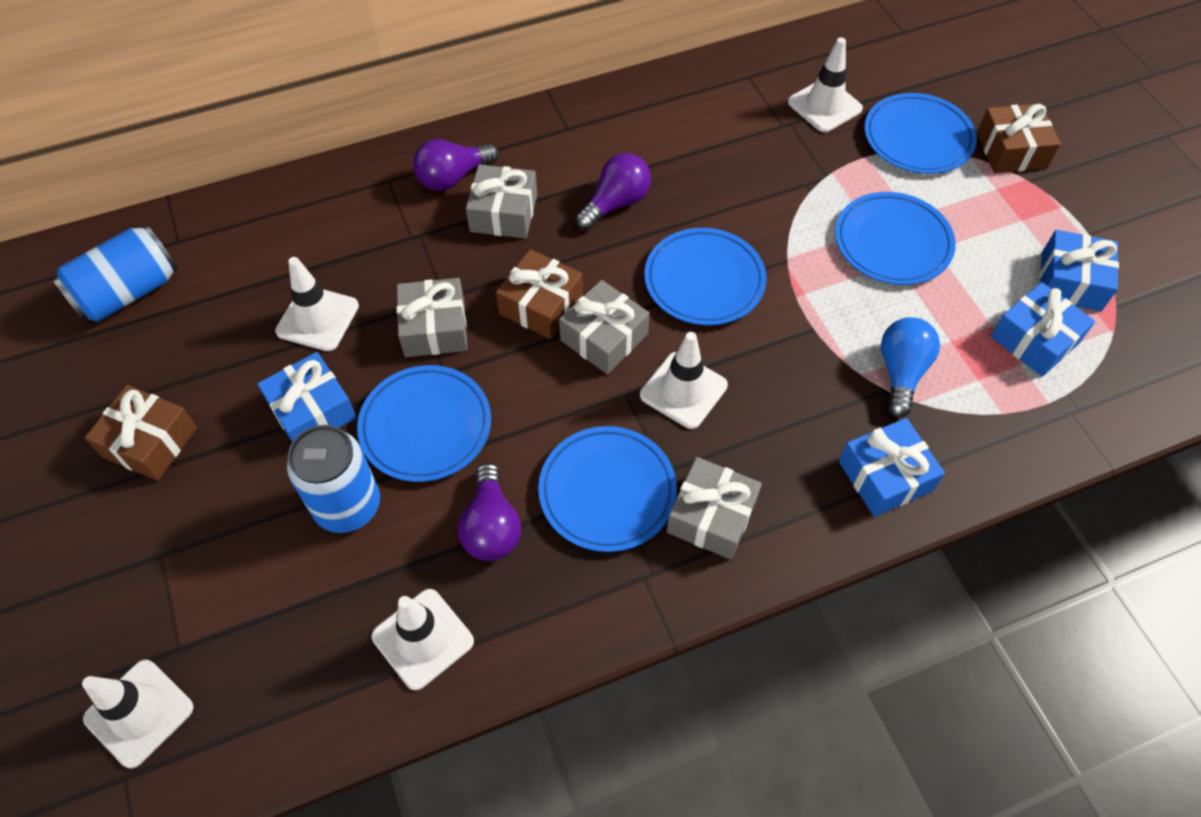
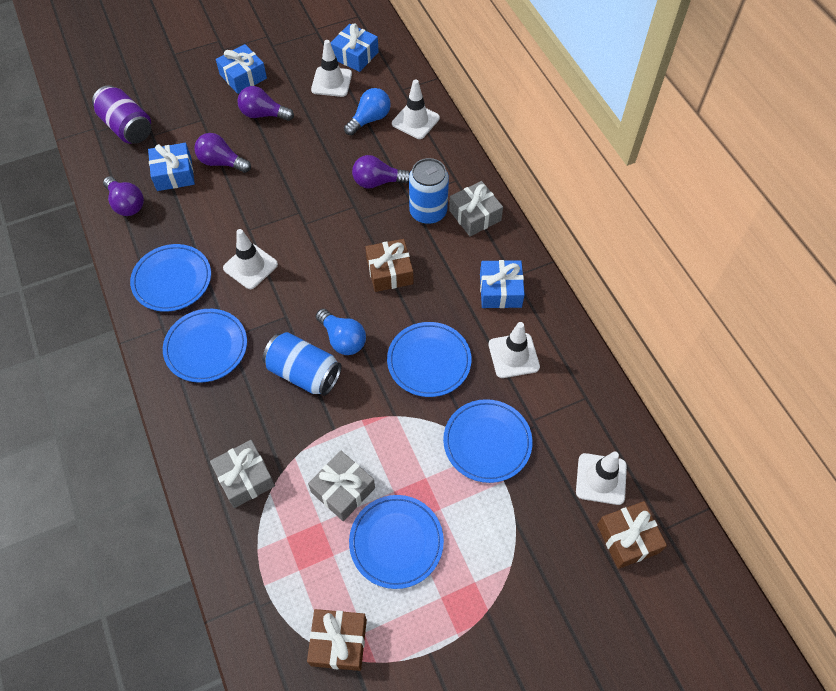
blue light bulb: 1 -> 2
grey gift: 4 -> 3
purple can: 0 -> 1
purple light bulb: 3 -> 4

